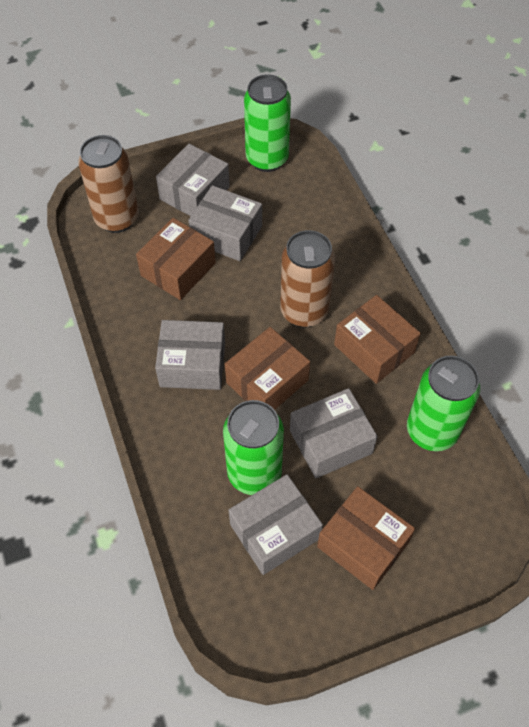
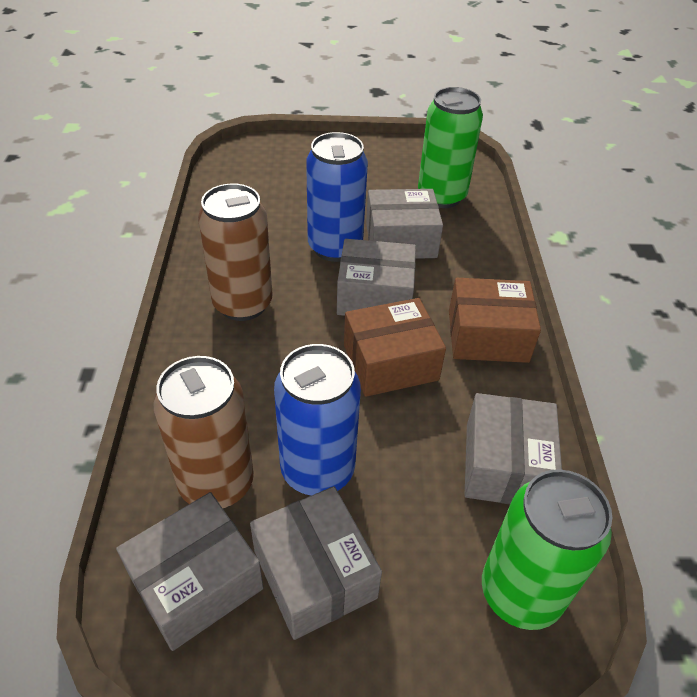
blue can: 0 -> 2
brown box: 4 -> 2
green can: 3 -> 2

